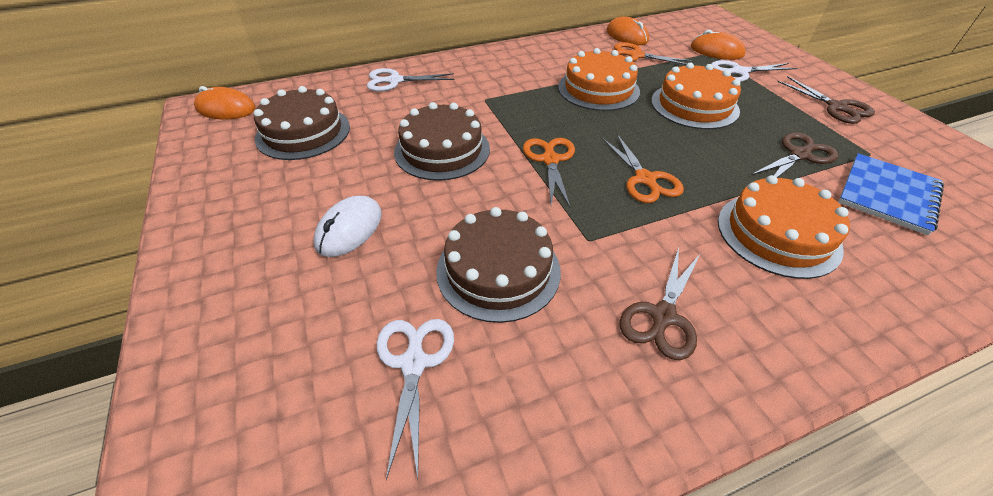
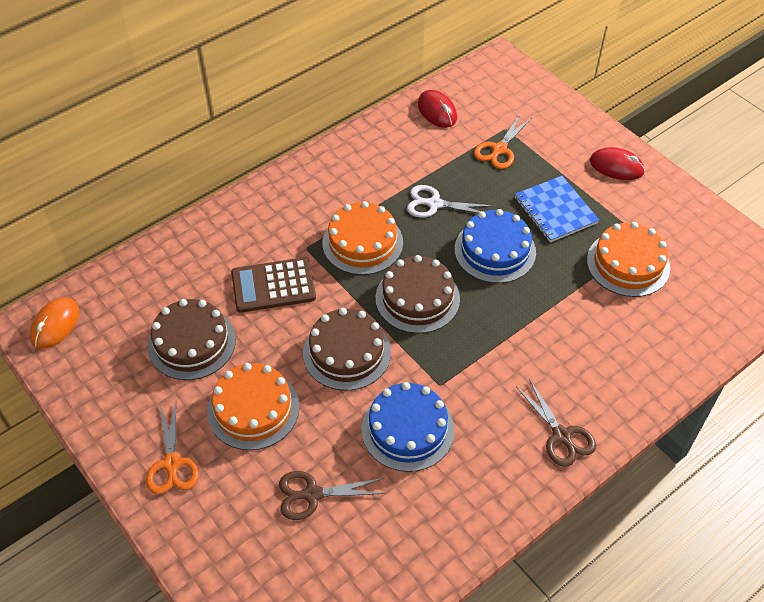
blue cake: 0 -> 2
brown calculator: 0 -> 1
brown scissors: 3 -> 2
orange mouse: 3 -> 1
orange scissors: 3 -> 2
red mouse: 0 -> 2
white mouse: 1 -> 0
white scissors: 3 -> 1

